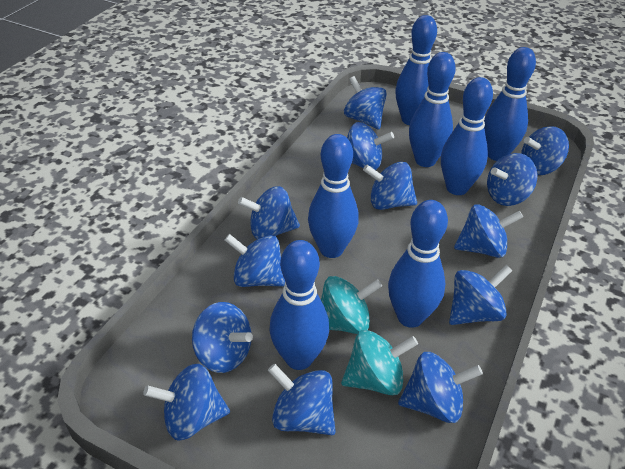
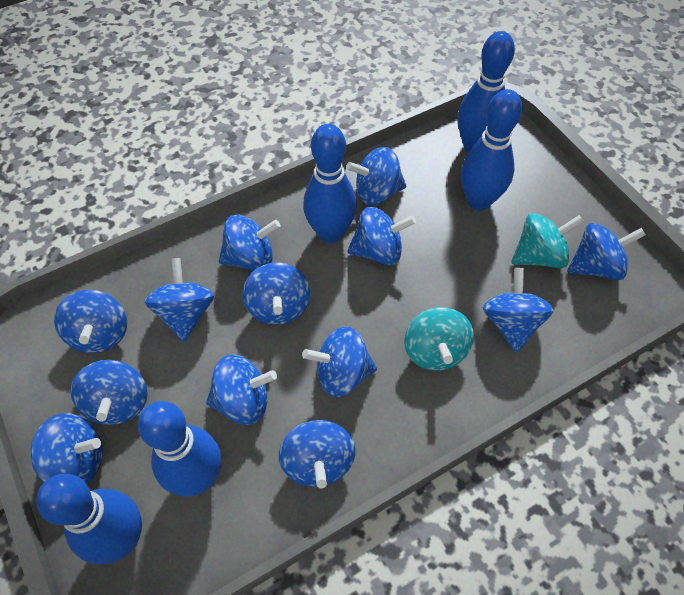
blue bowling pin: 7 -> 5

